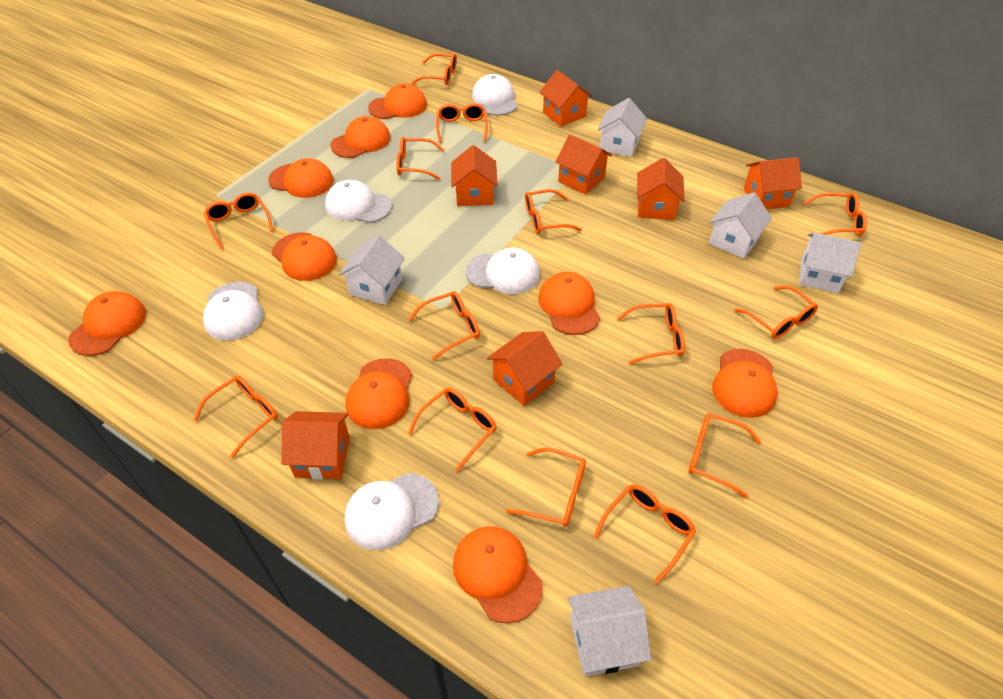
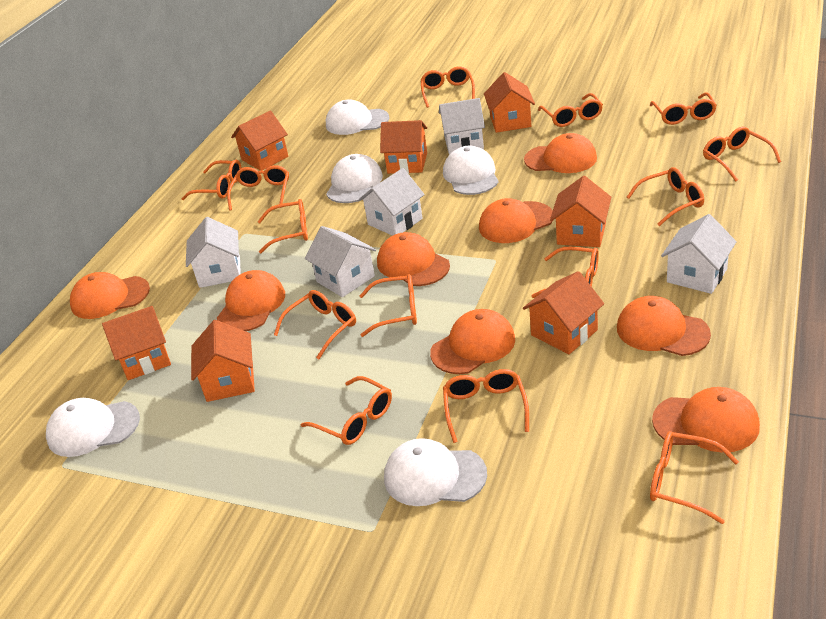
orange cap: 9 -> 8

